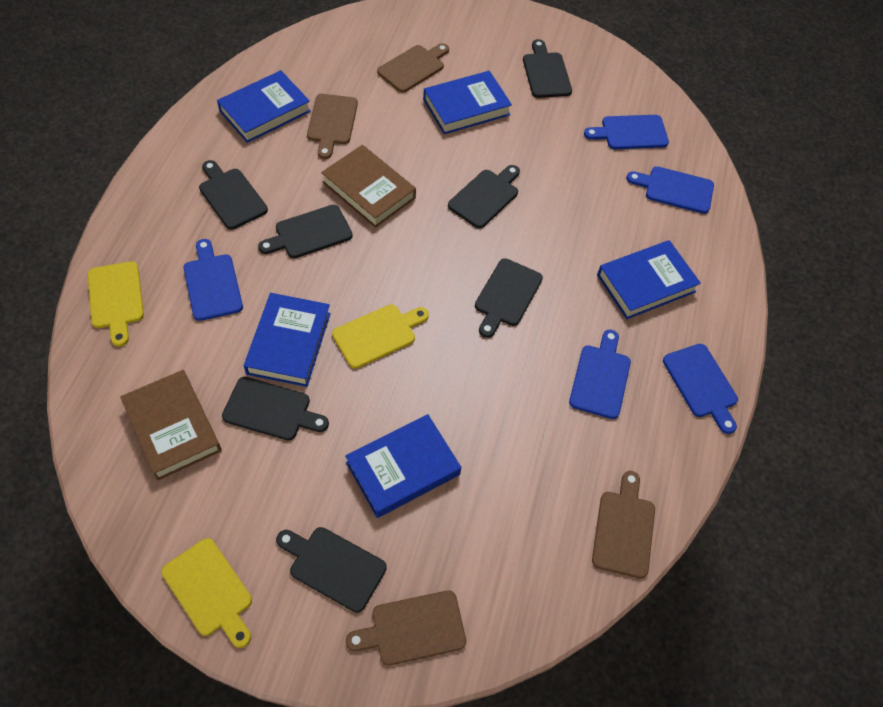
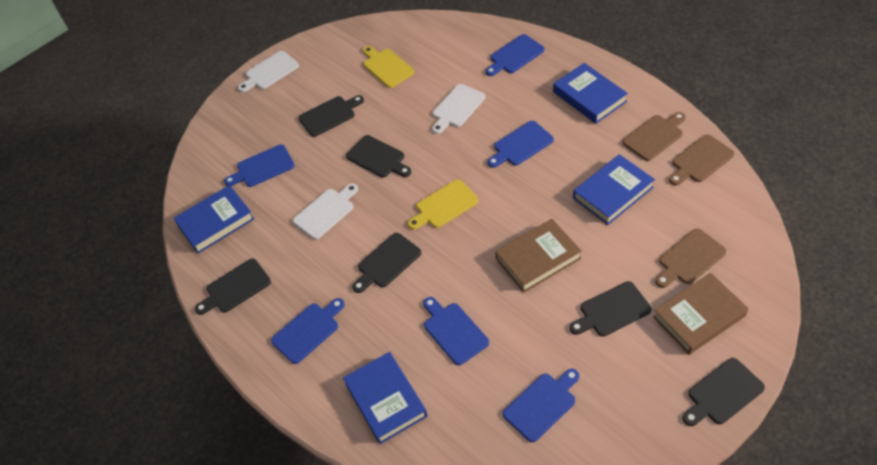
black cutting board: 7 -> 6
blue book: 5 -> 4
blue cutting board: 5 -> 6
brown cutting board: 4 -> 3
white cutting board: 0 -> 3
yellow cutting board: 3 -> 2

